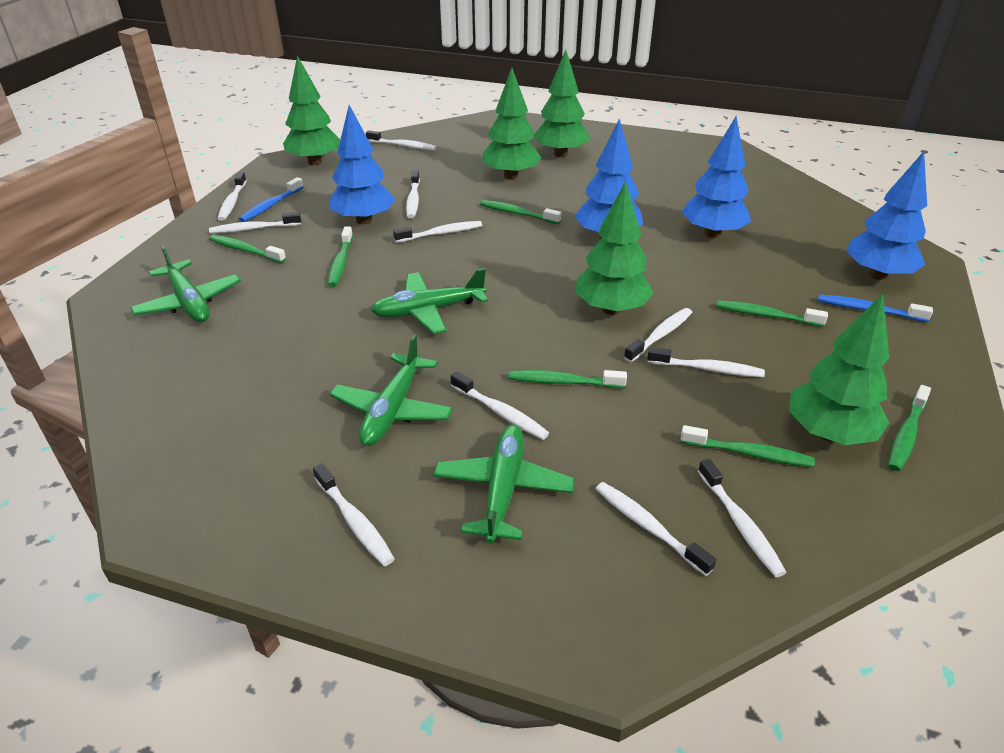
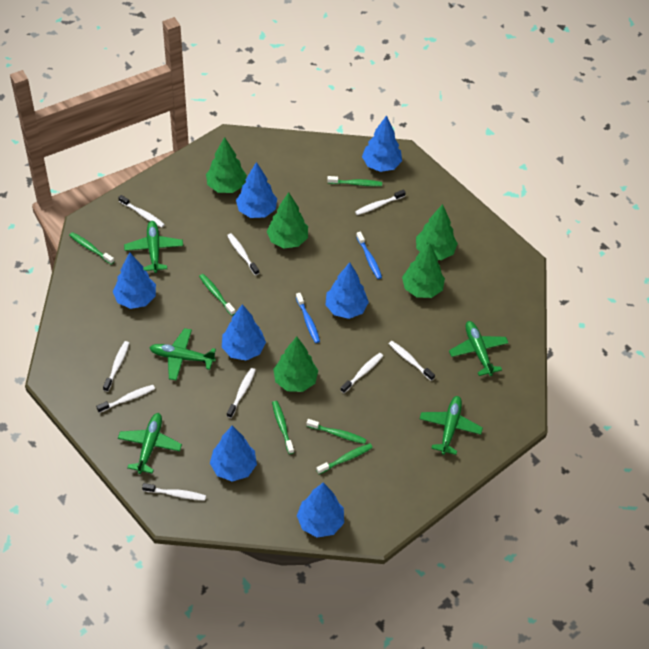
blue tree: 4 -> 7
green plane: 4 -> 5
green toothbrush: 7 -> 6
white toothbrush: 11 -> 9

